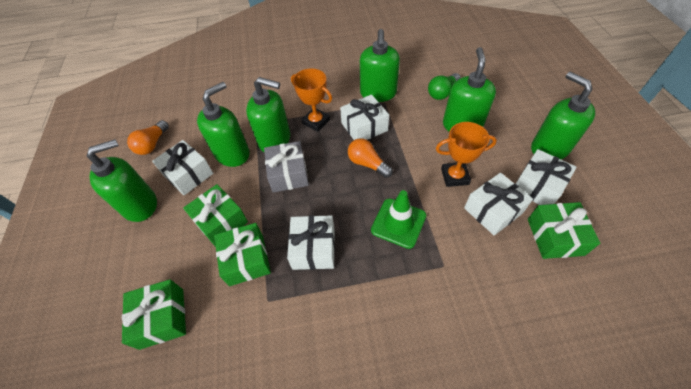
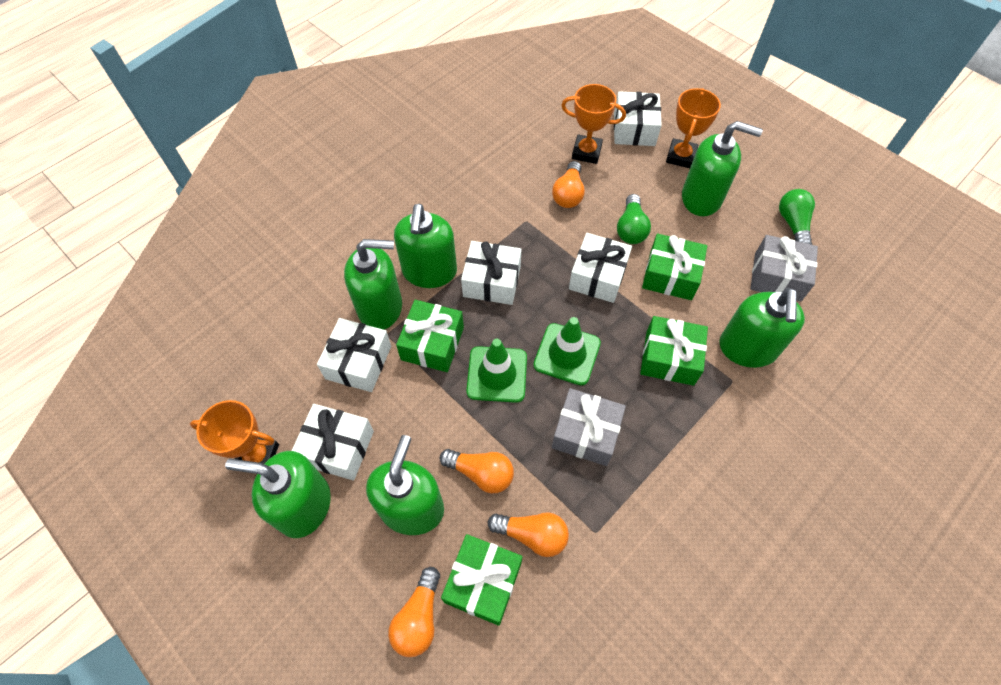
green light bulb: 1 -> 2
green traffic cone: 1 -> 2
grey gift: 1 -> 2
orange light bulb: 2 -> 4
orange trophy: 2 -> 3

